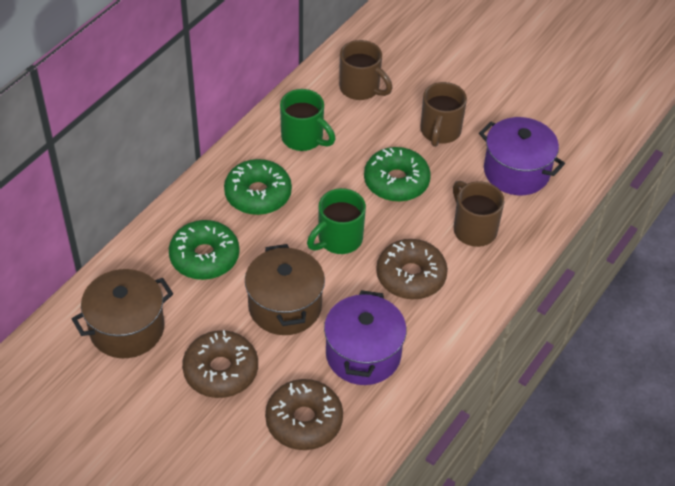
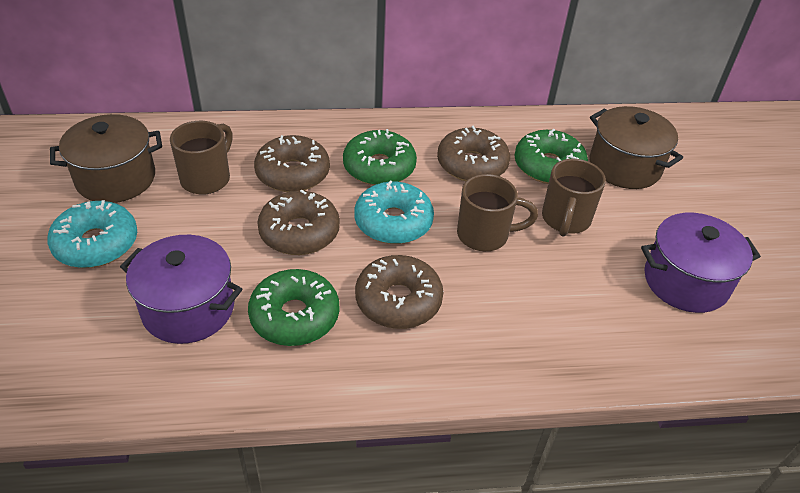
brown donut: 3 -> 4
green mug: 2 -> 0
turquoise donut: 0 -> 2

